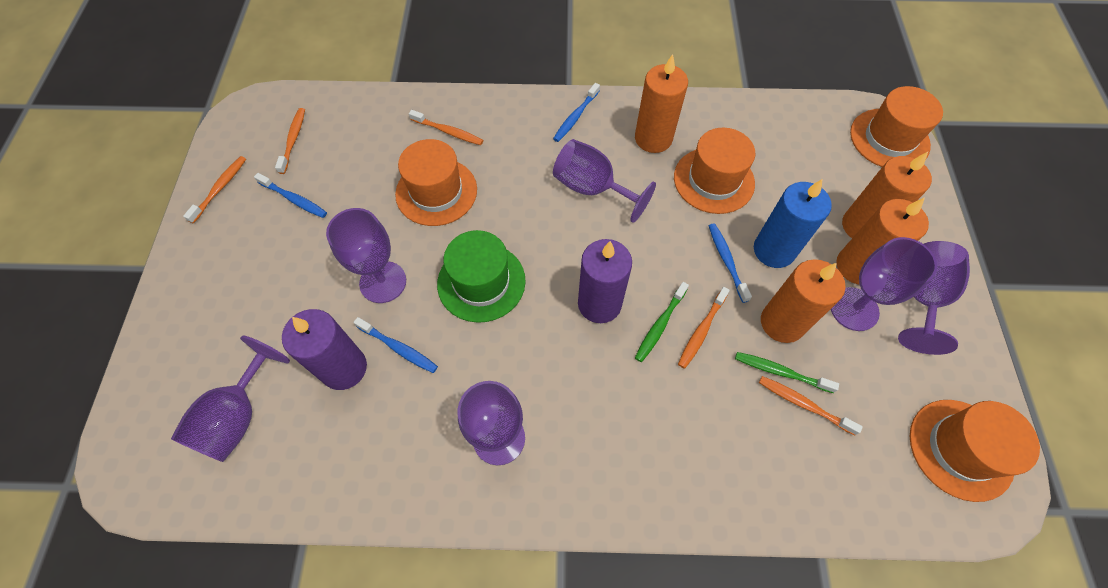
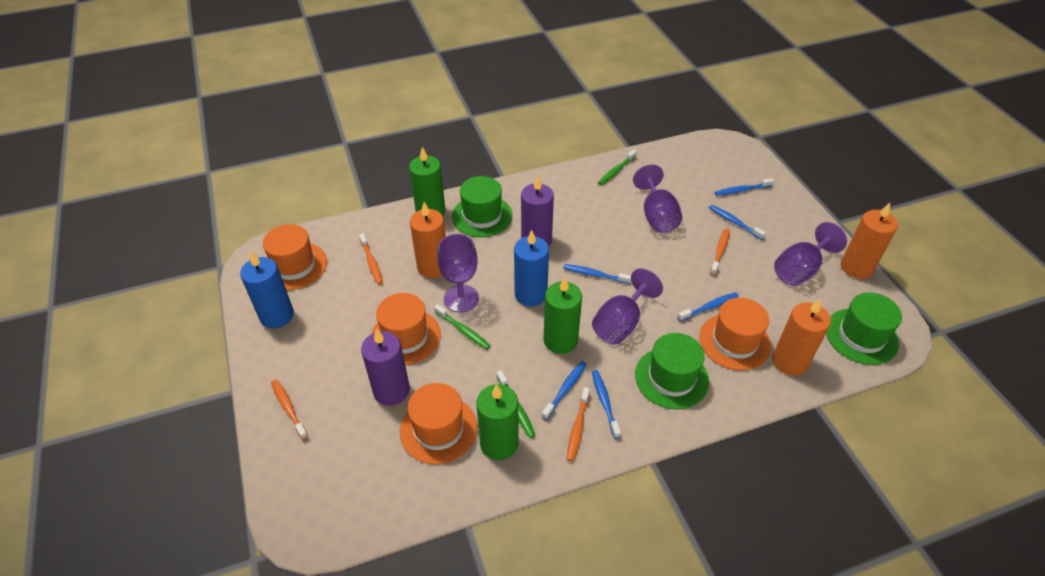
blue candle: 1 -> 2
blue toothbrush: 4 -> 6
green candle: 0 -> 3
green hat: 1 -> 3
green toothbrush: 2 -> 3
orange candle: 4 -> 3
orange toothbrush: 5 -> 4
purple goblet: 6 -> 4

